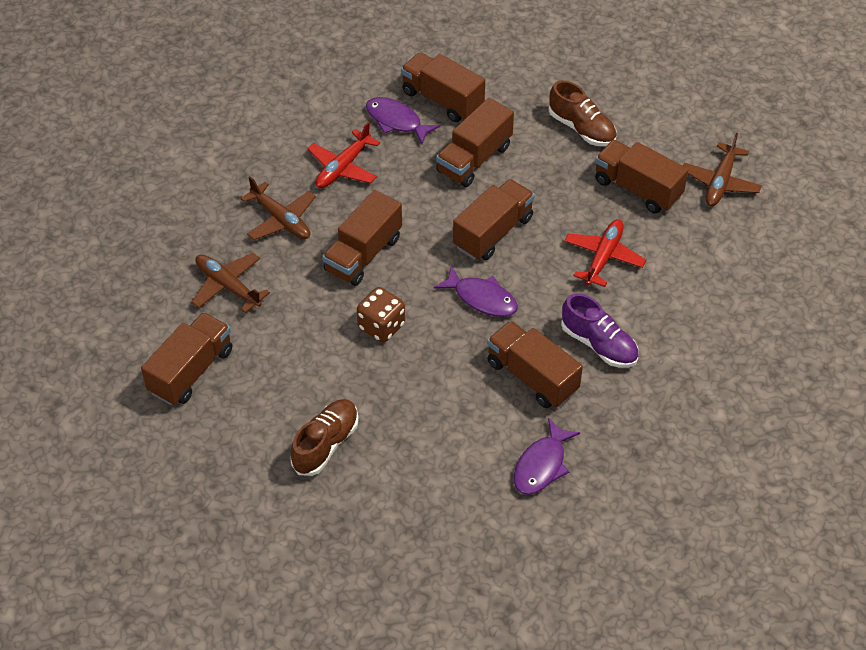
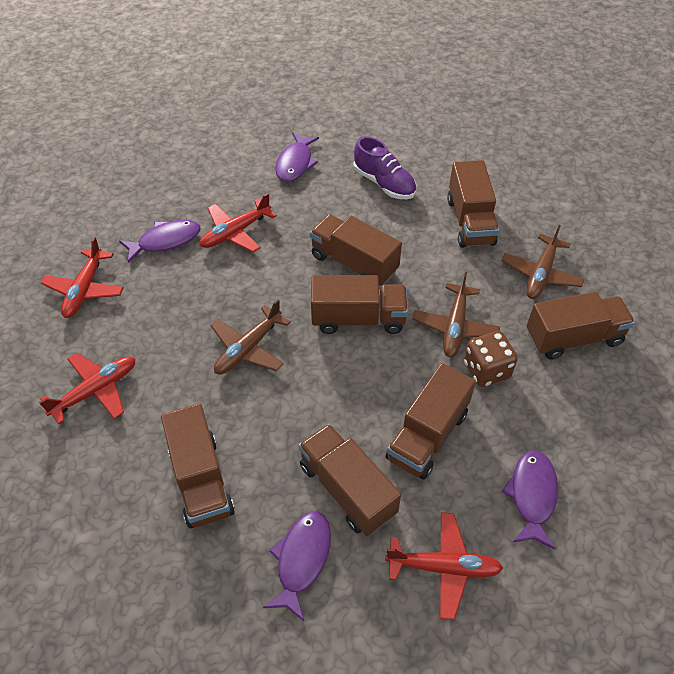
brown shoe: 2 -> 0
purple fish: 3 -> 4
red plane: 2 -> 4

